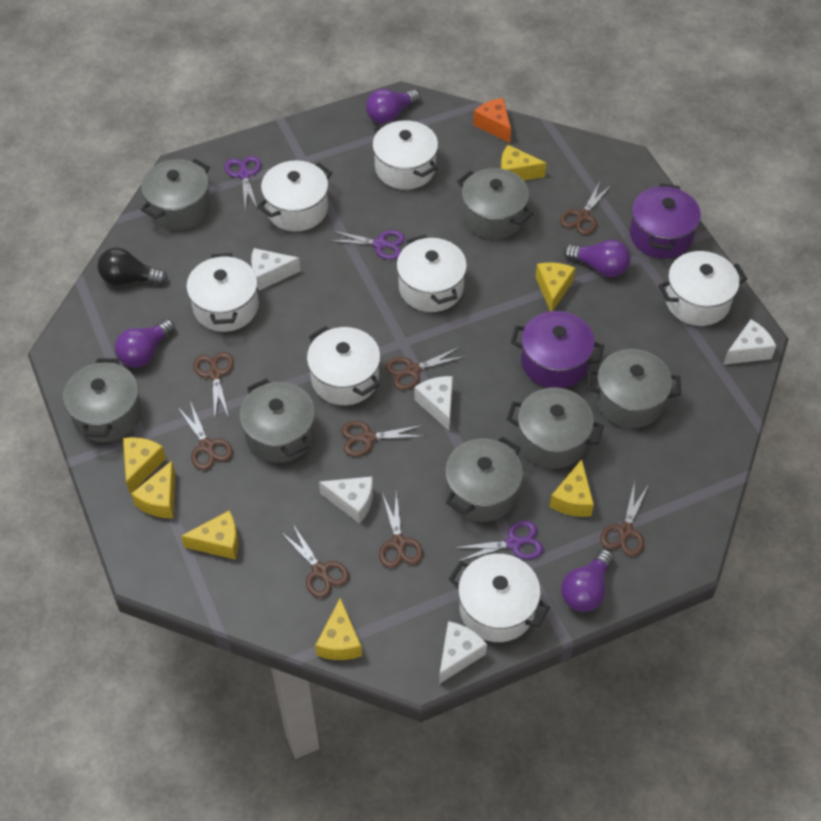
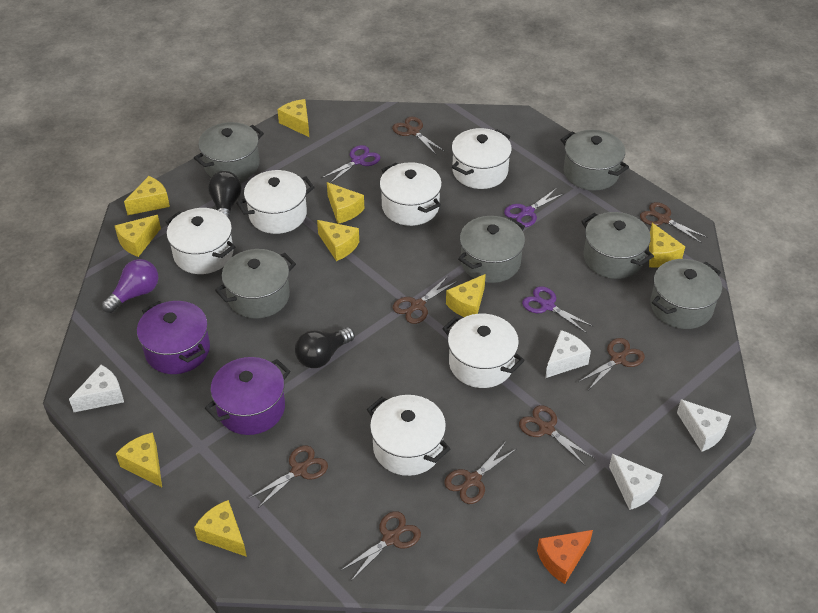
black light bulb: 1 -> 2
grey pot: 7 -> 6
purple light bulb: 4 -> 1
white cheese: 5 -> 4
white pot: 7 -> 6
yellow cheese: 7 -> 9

